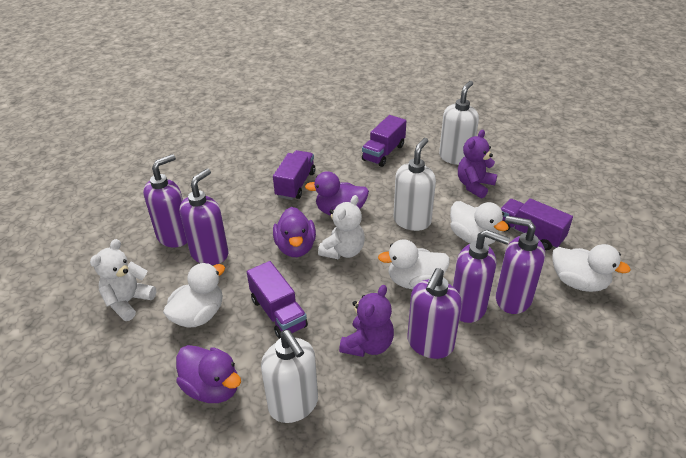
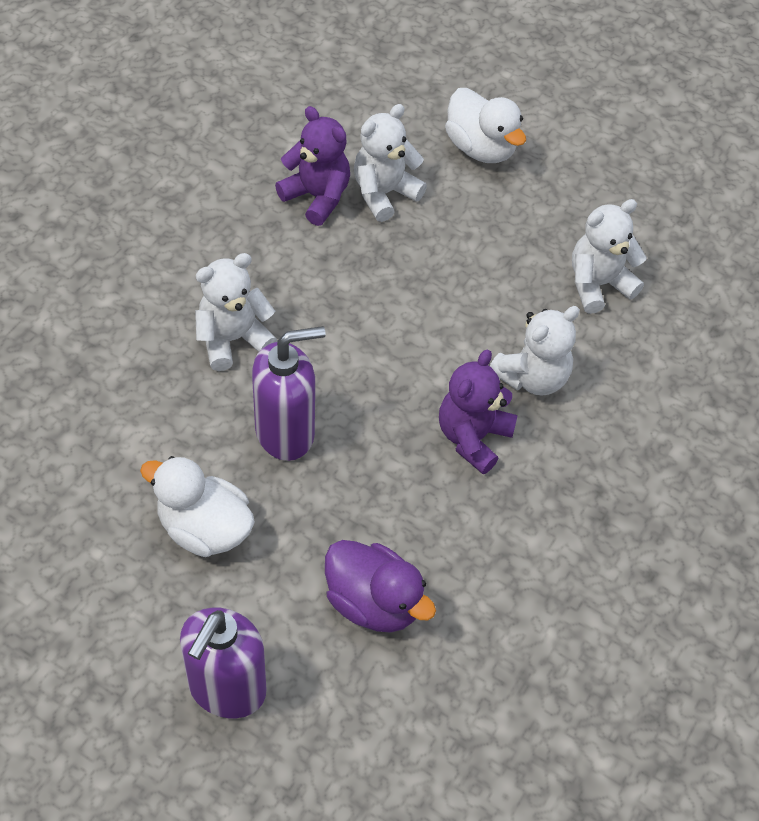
purple duck: 3 -> 1
purple soap dispenser: 5 -> 2
purple truck: 4 -> 0
white duck: 4 -> 2
white soap dispenser: 3 -> 0
white teddy bear: 2 -> 4

